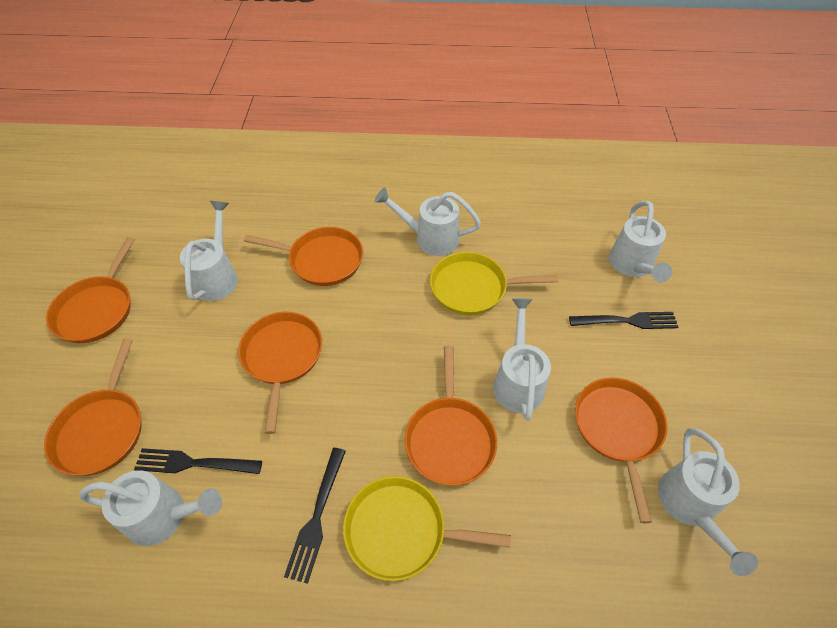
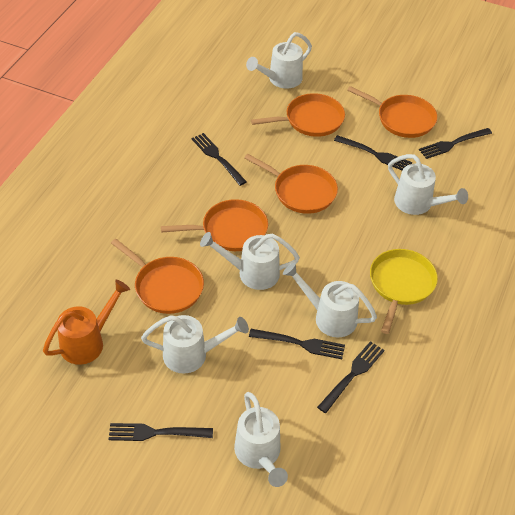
black fork: 3 -> 6
orange pan: 6 -> 5
orange watering can: 0 -> 1
yellow pan: 2 -> 1

